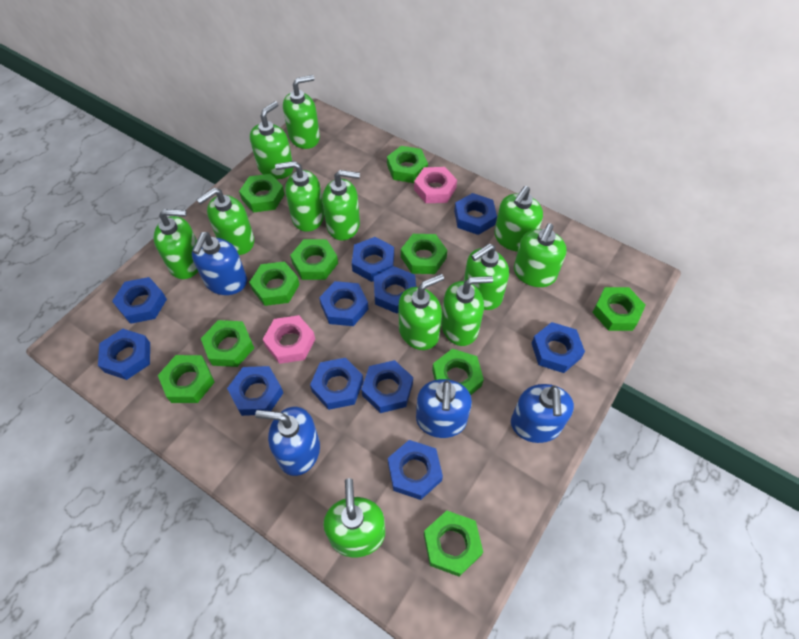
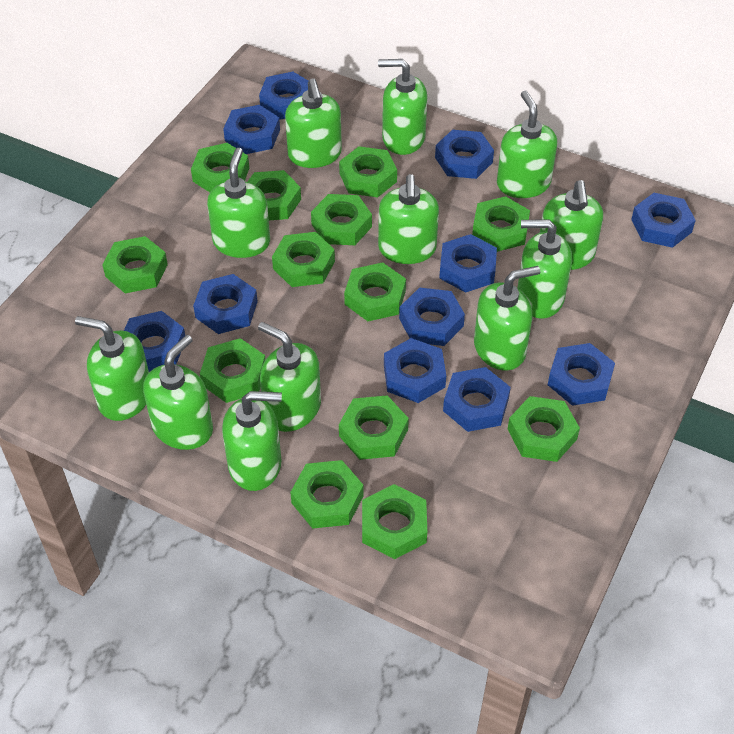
blue soap dispenser: 4 -> 0
green nut: 10 -> 13
pink nut: 2 -> 0

